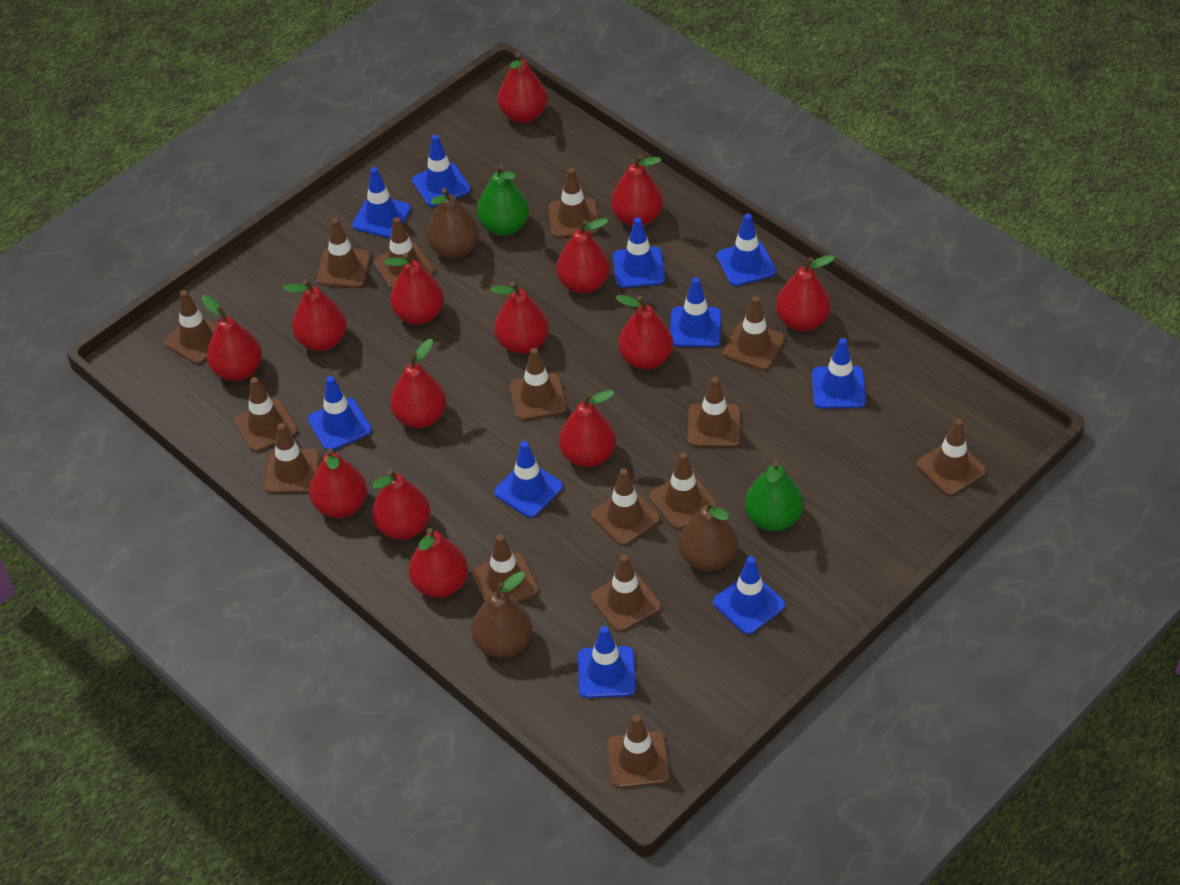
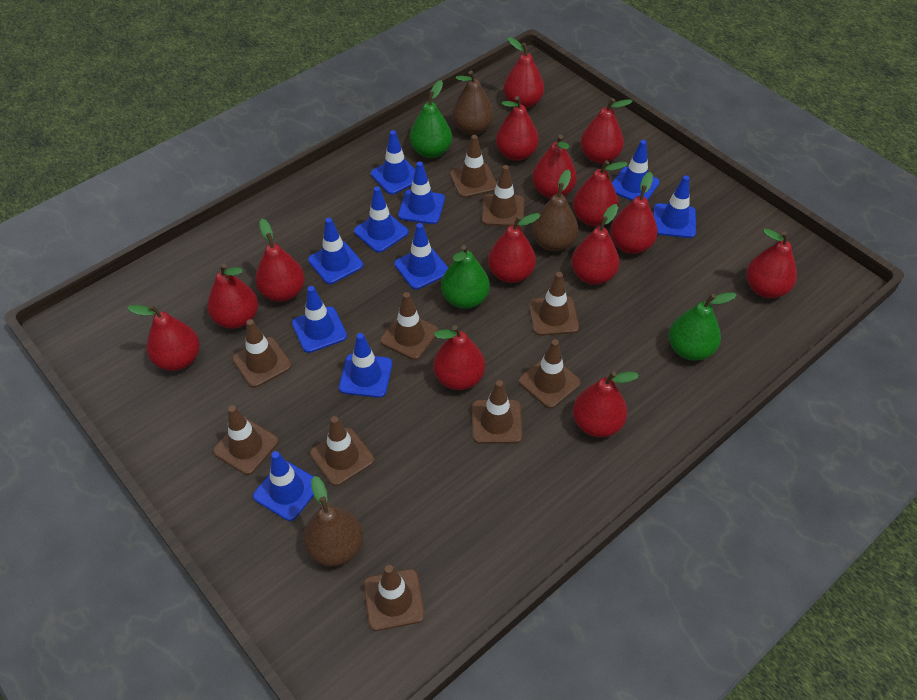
brown traffic cone: 15 -> 10
green pear: 2 -> 3

